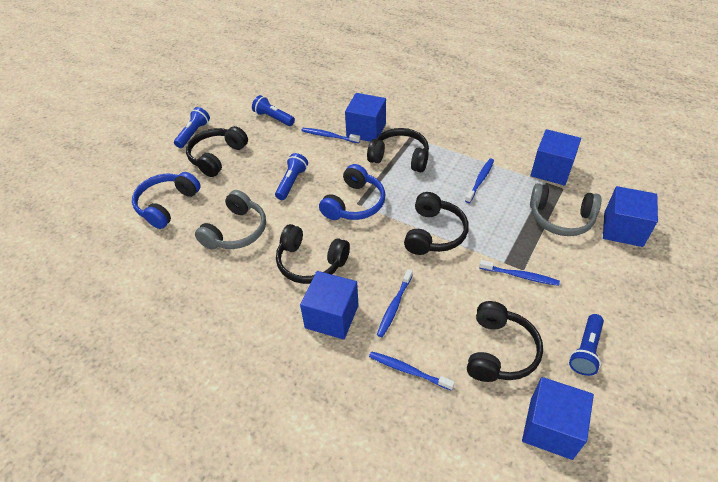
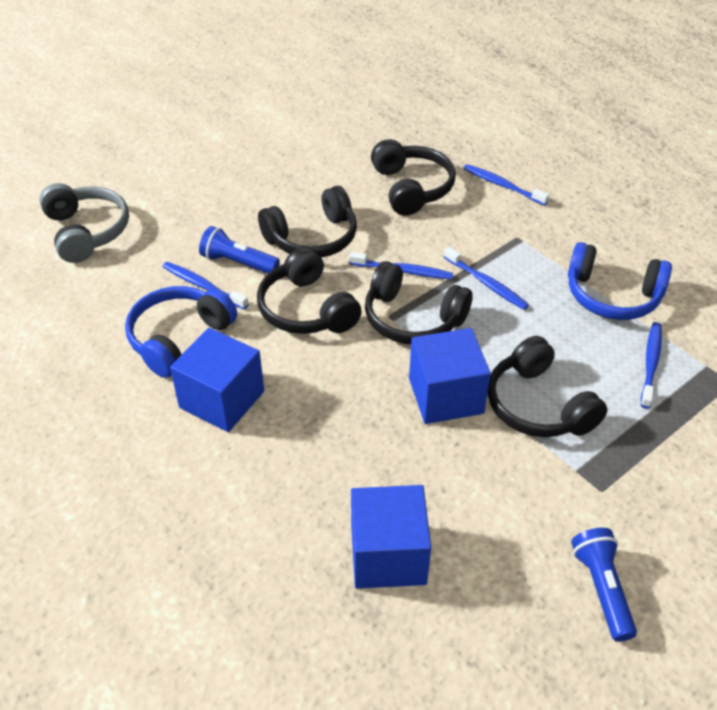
blue cube: 5 -> 3
blue flashlight: 4 -> 2
grey headphones: 2 -> 1

